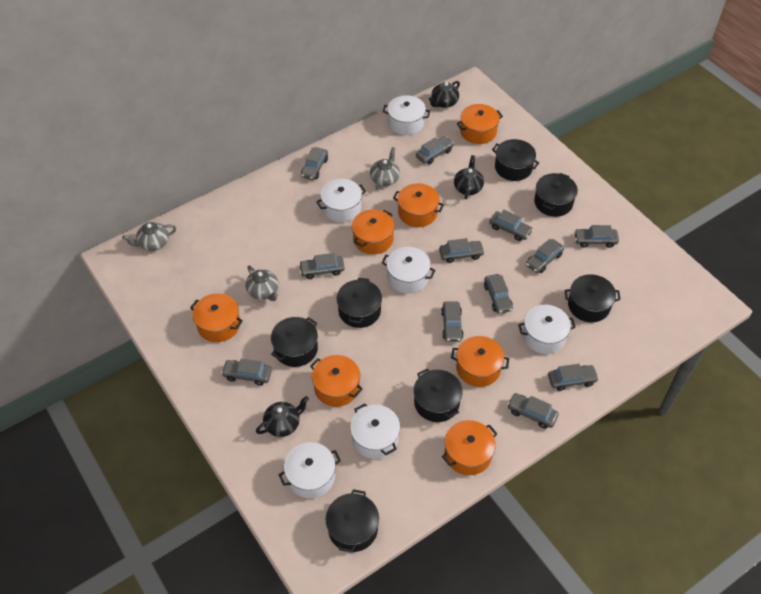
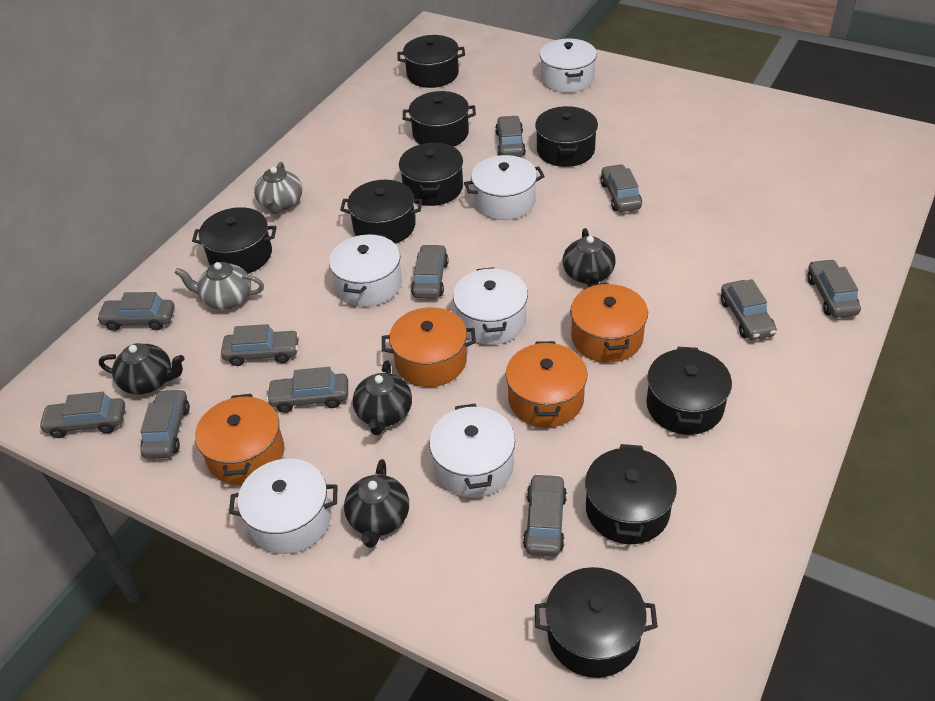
black pot: 7 -> 9
black teapot: 3 -> 4
grey car: 12 -> 11
grey teapot: 3 -> 2
orange pot: 7 -> 4

